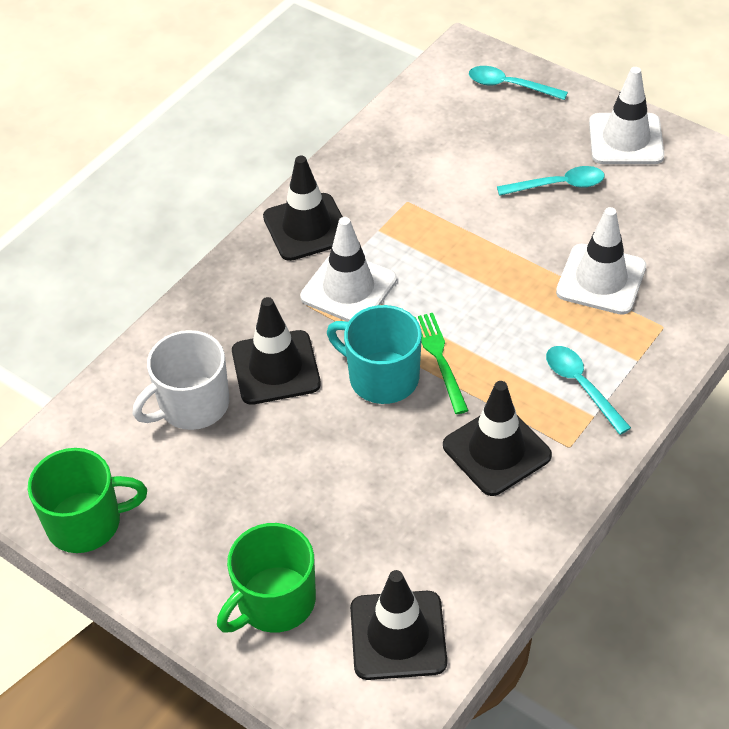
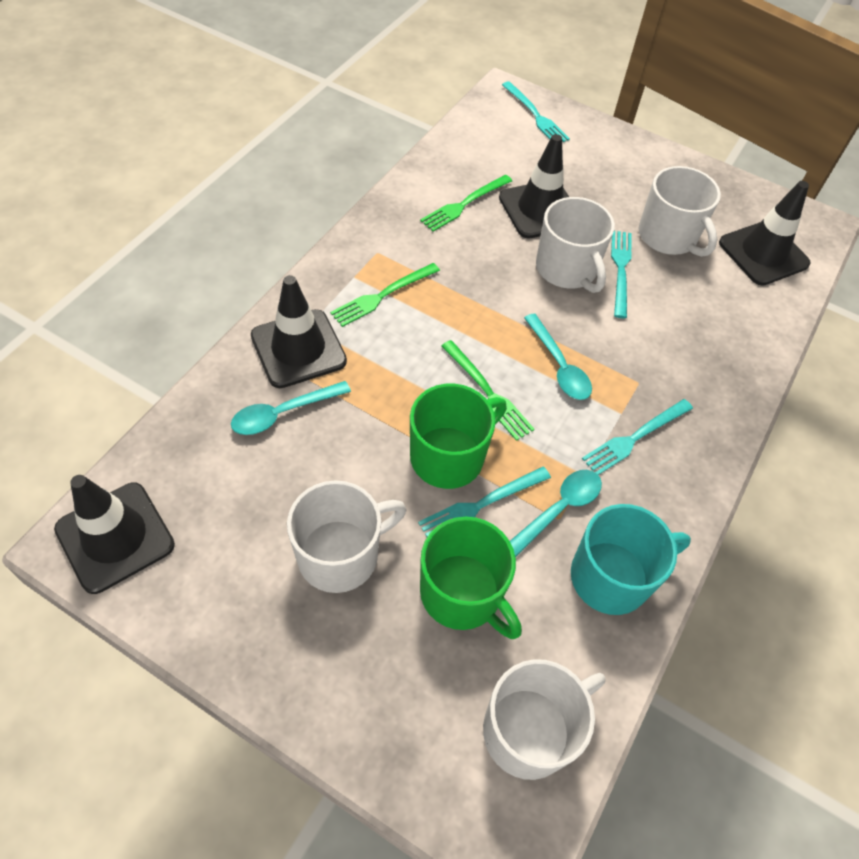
green fork: 1 -> 3
turquoise fork: 0 -> 4
white mug: 1 -> 4
white traffic cone: 3 -> 0

